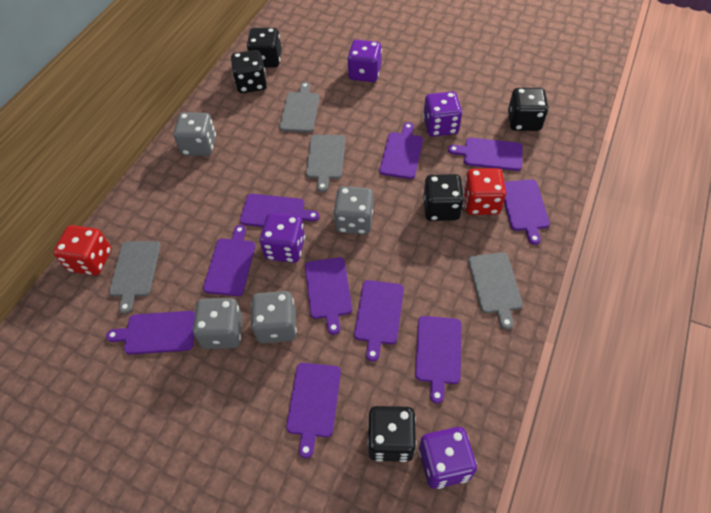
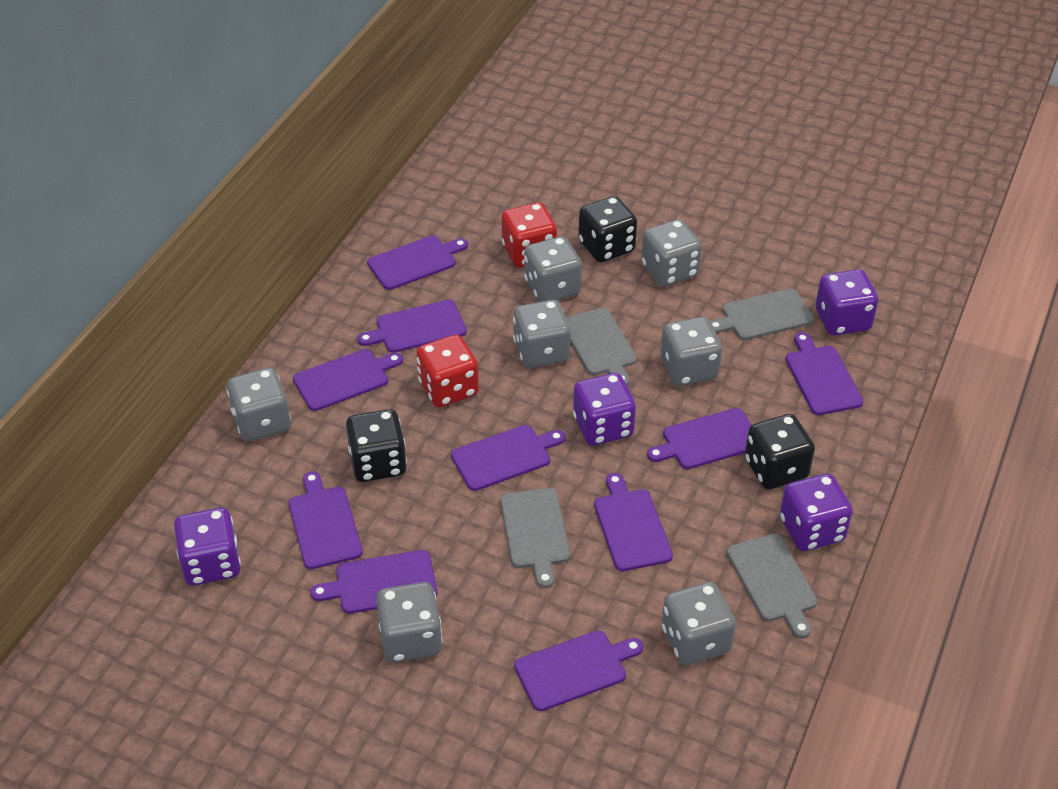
black dice: 5 -> 3
grey dice: 4 -> 7

